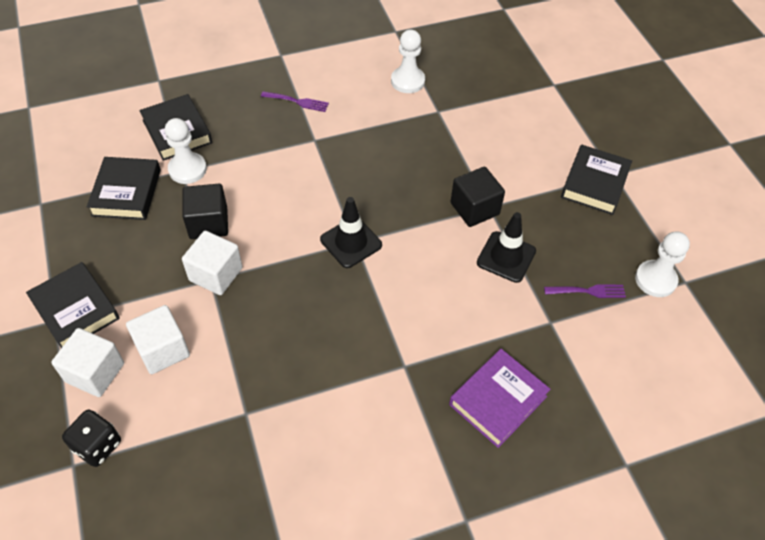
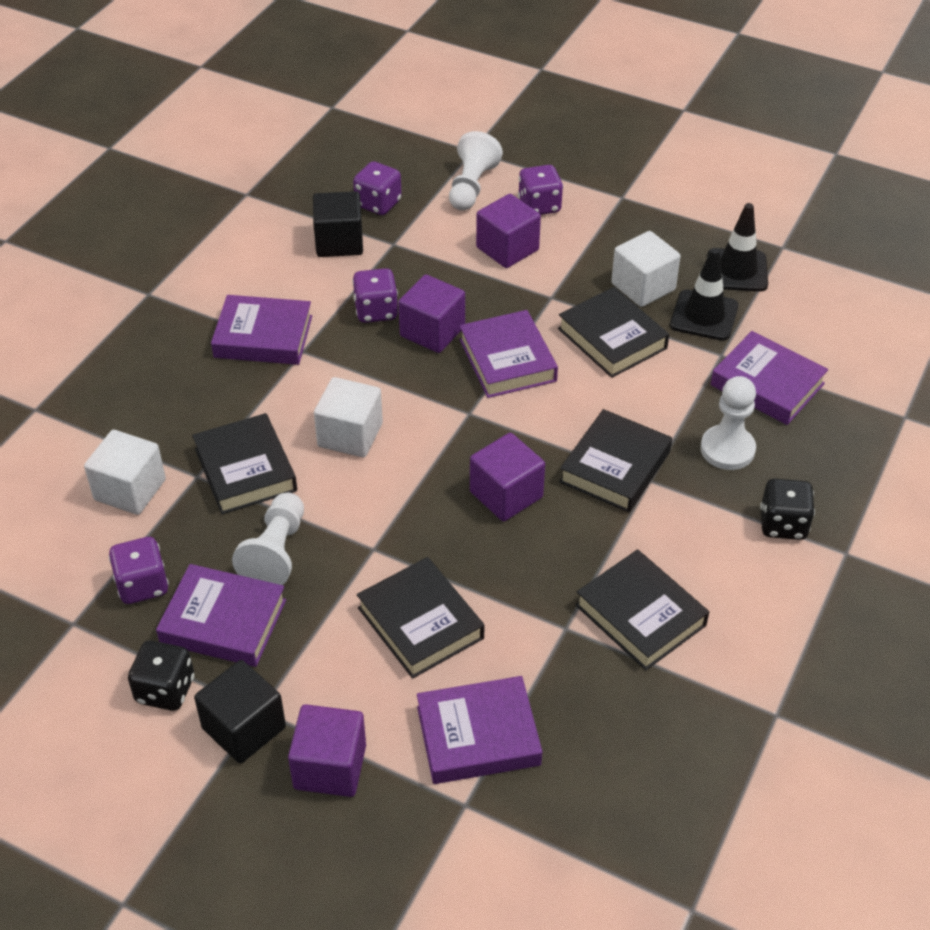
black book: 4 -> 5
black dice: 1 -> 2
purple book: 1 -> 5
purple cube: 0 -> 4
purple dice: 0 -> 4
purple fork: 2 -> 0

